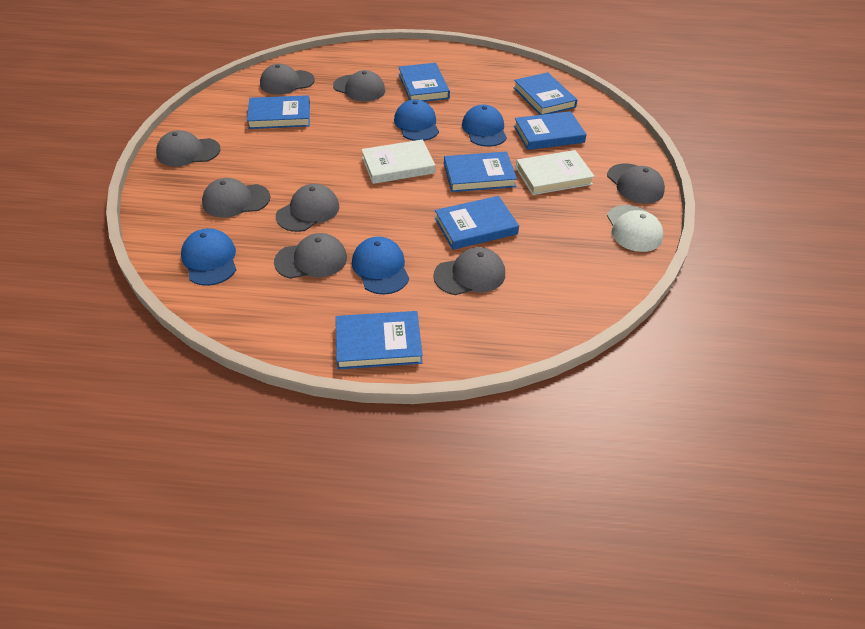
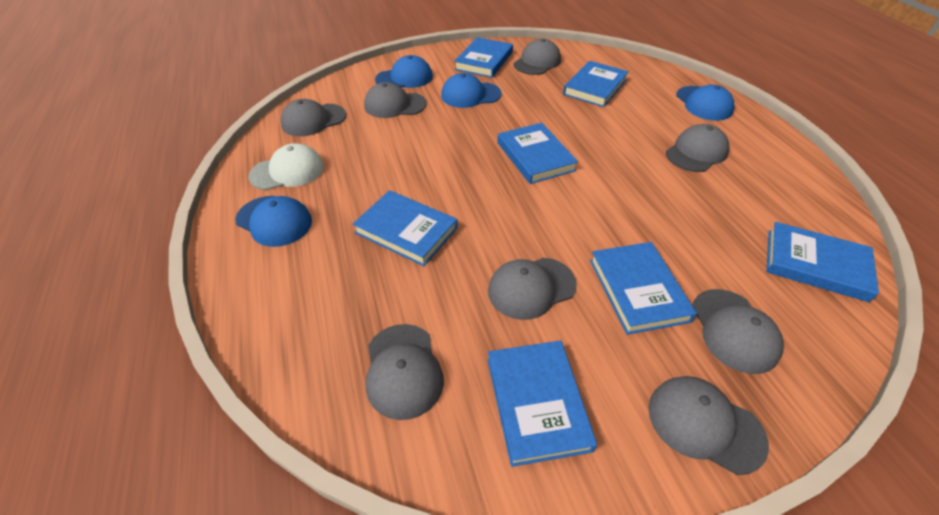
white book: 2 -> 0

